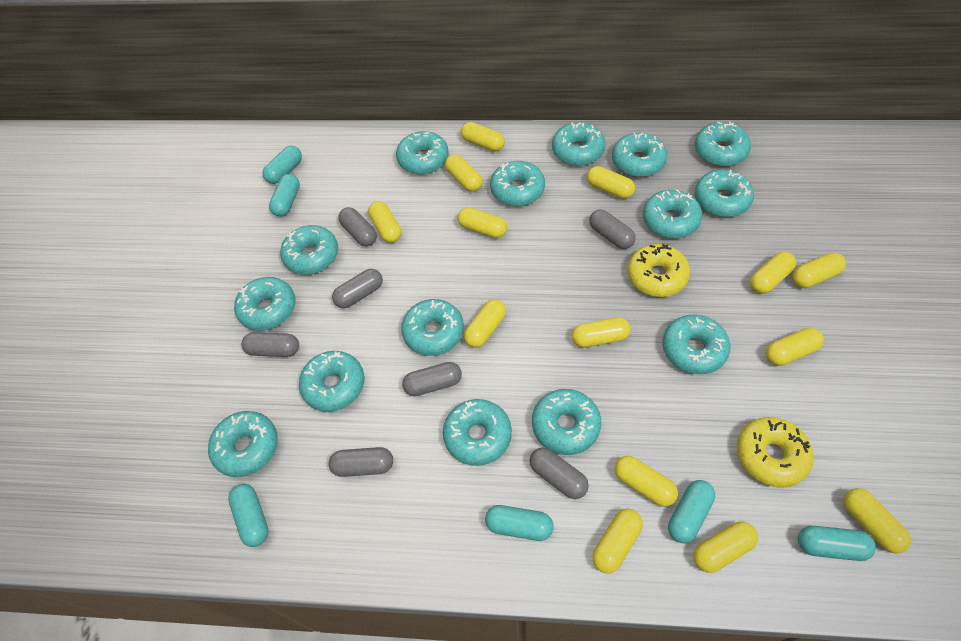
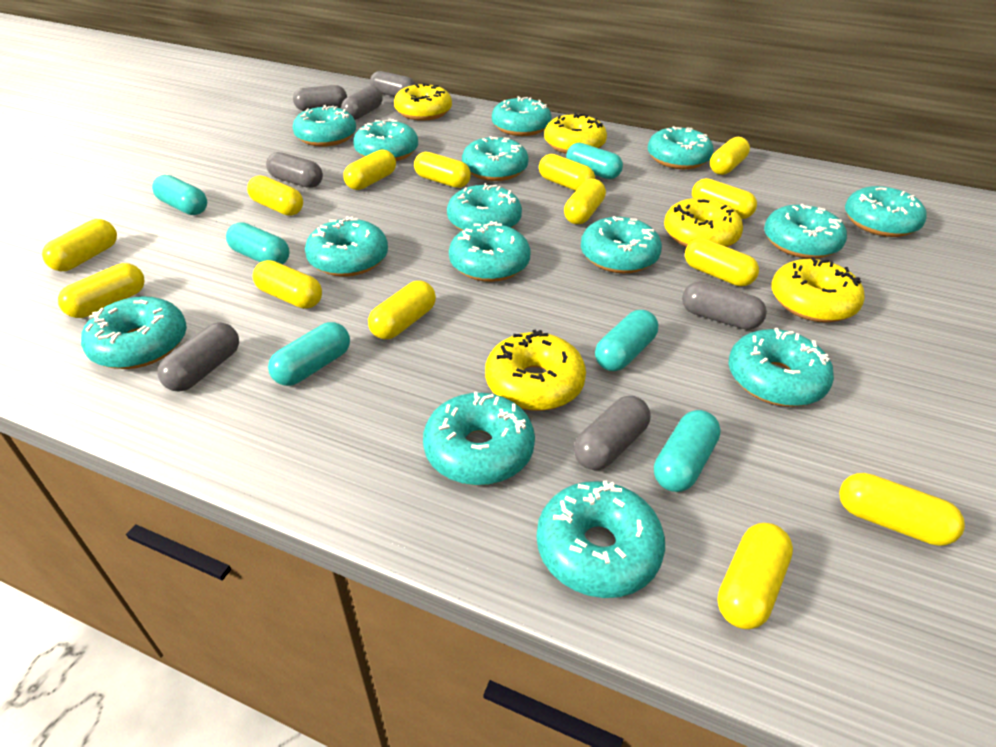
yellow donut: 2 -> 5

